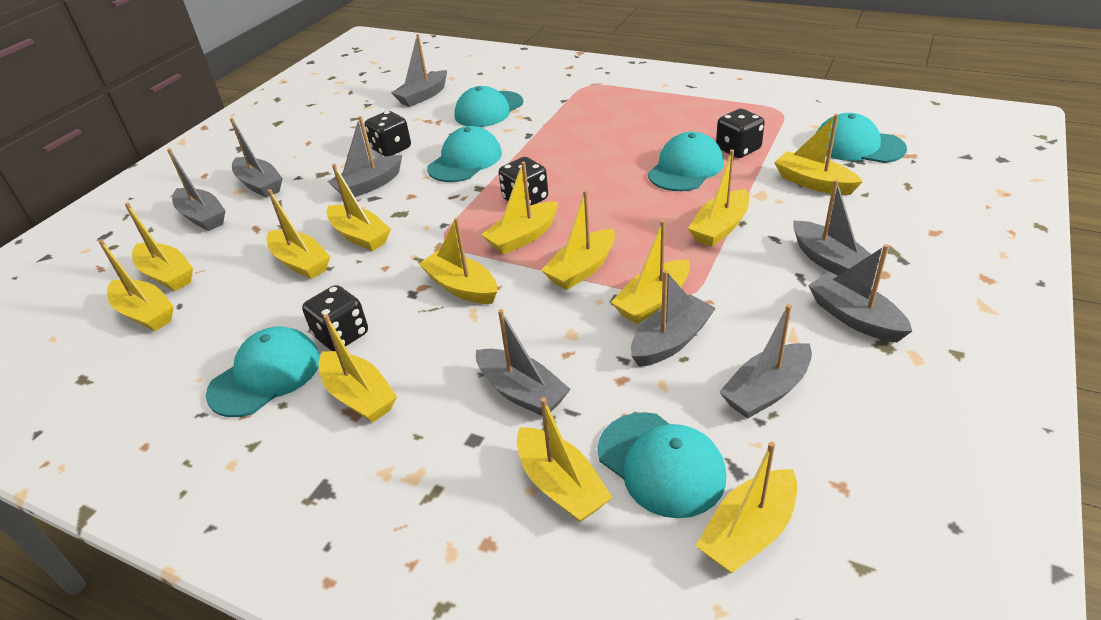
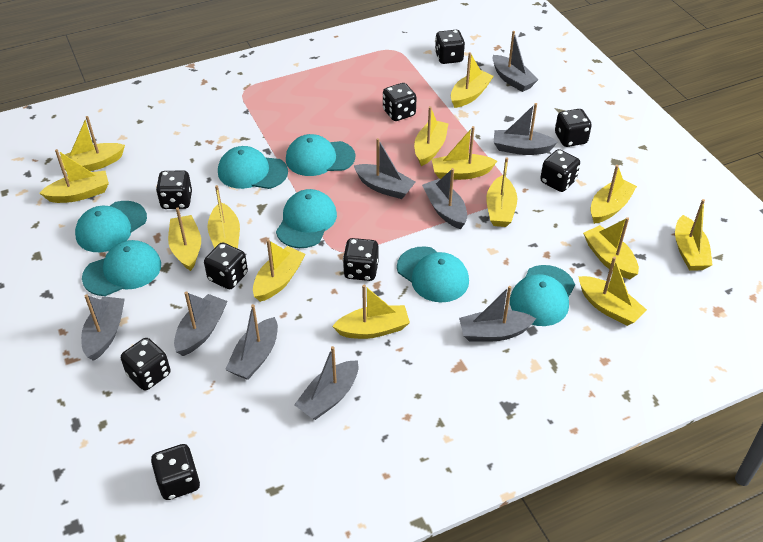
black dice: 4 -> 9
turquoise cap: 6 -> 7
yellow boat: 13 -> 14

